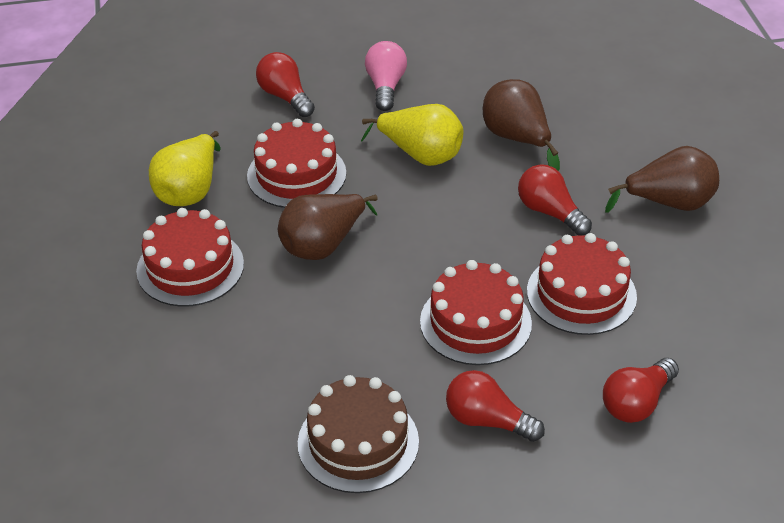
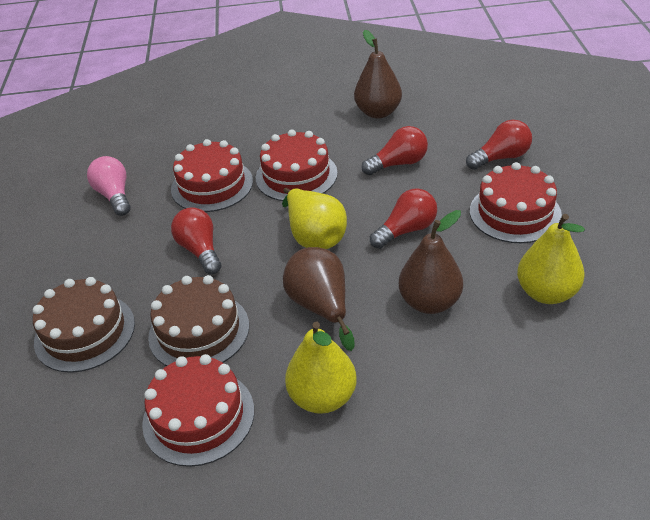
brown cake: 1 -> 2
yellow pear: 2 -> 3

